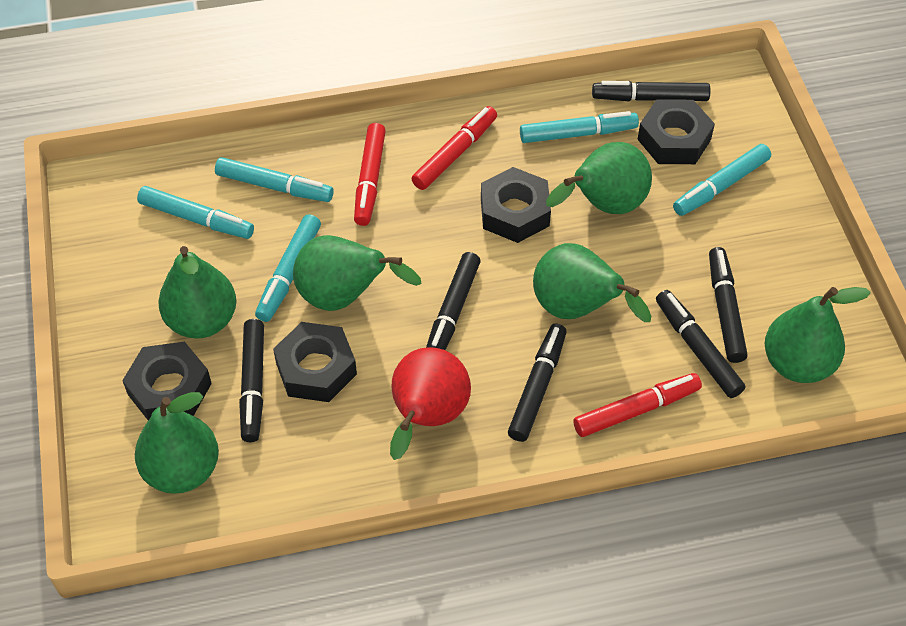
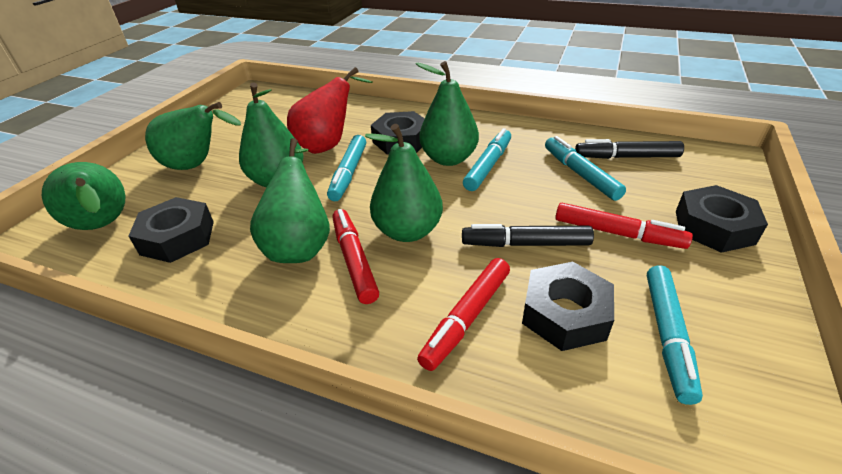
black marker: 6 -> 2
turquoise marker: 5 -> 4

